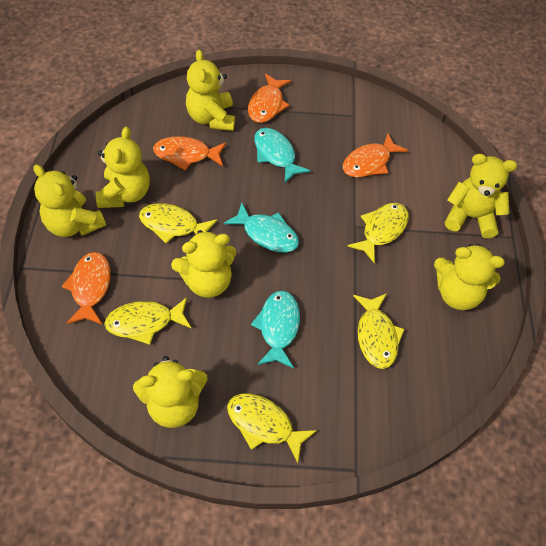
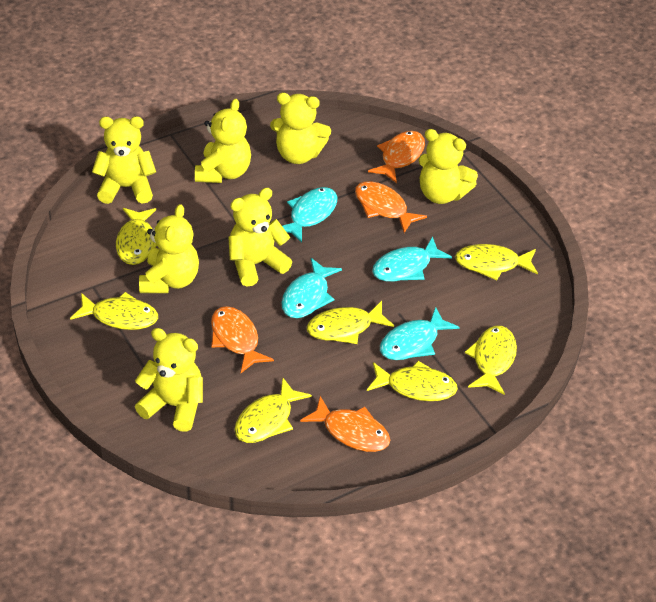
turquoise fish: 3 -> 4
yellow fish: 5 -> 7

